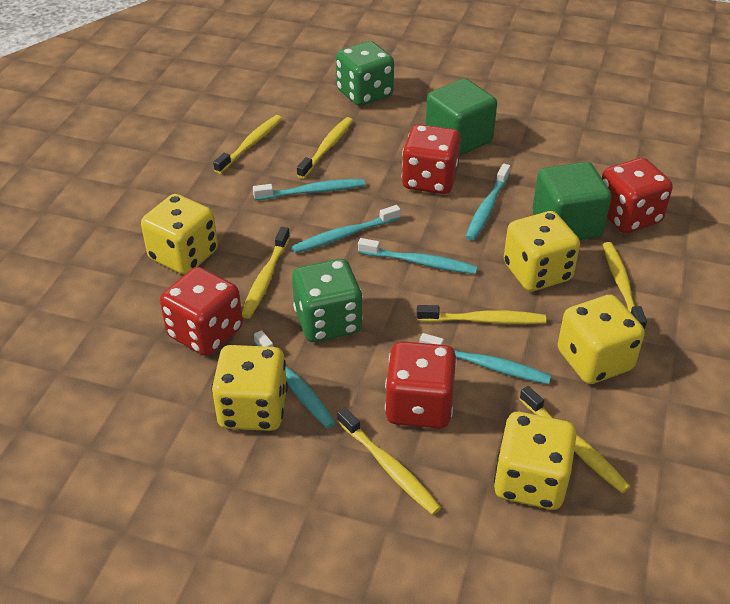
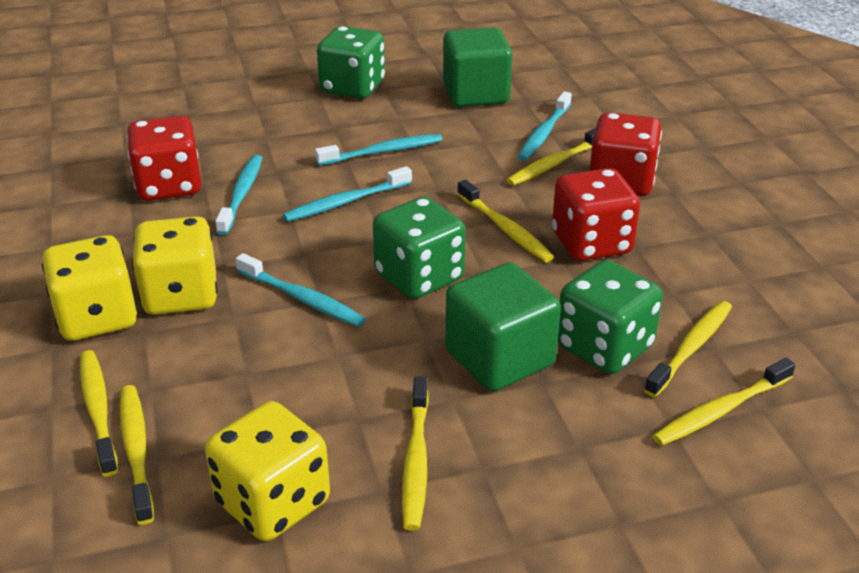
green dice: 2 -> 3
red dice: 4 -> 3
turquoise toothbrush: 6 -> 5
yellow dice: 5 -> 3

